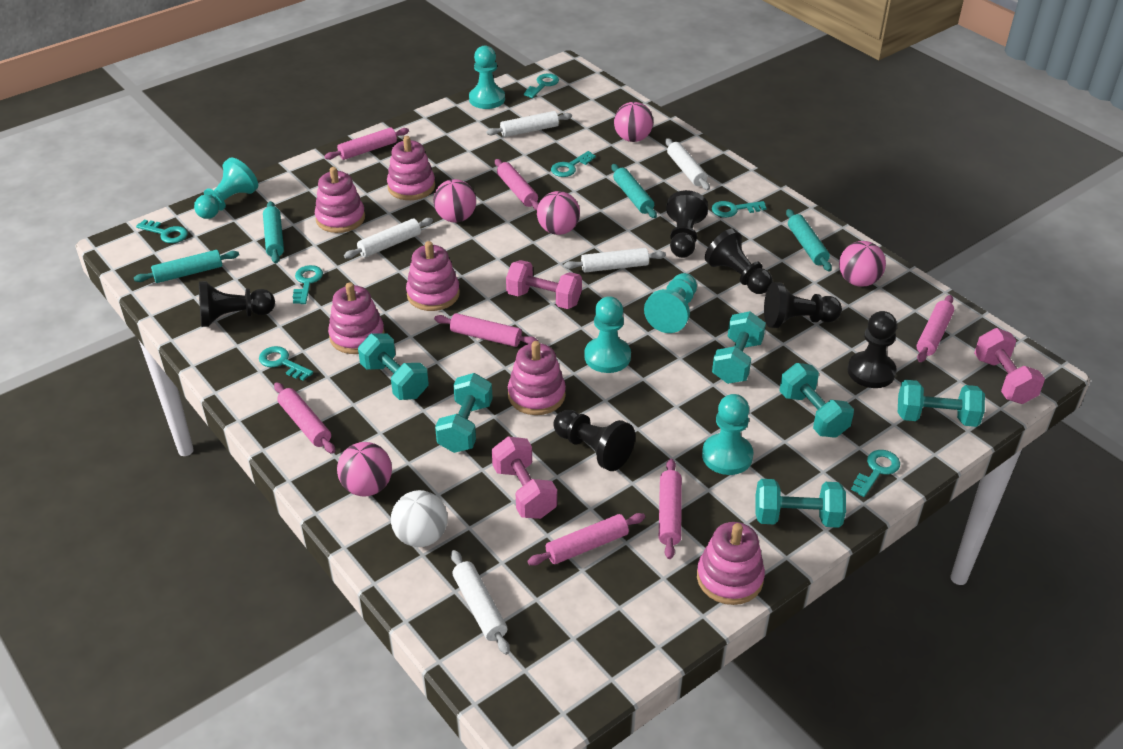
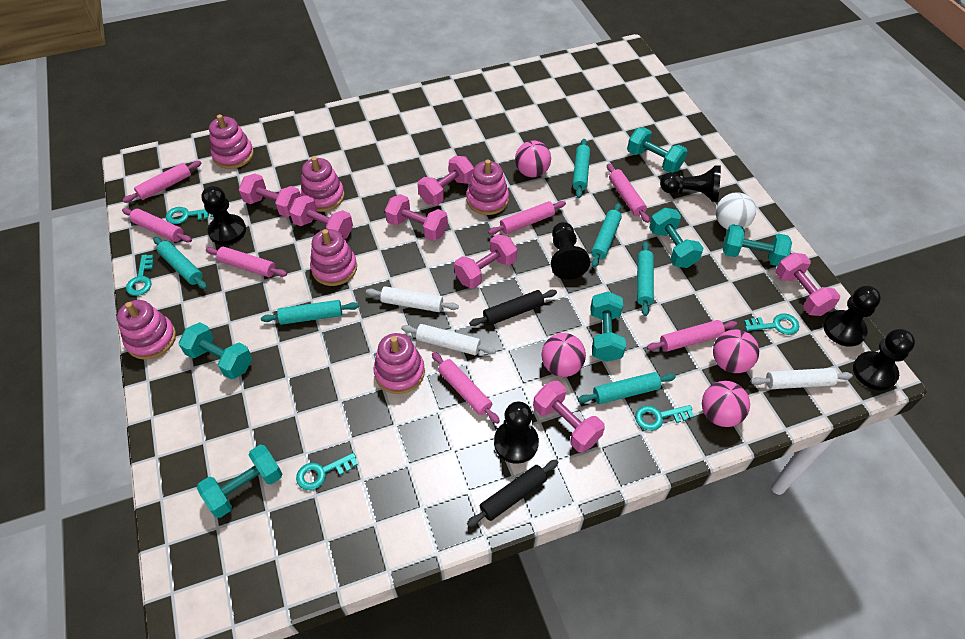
black rolling pin: 0 -> 2
pink ball: 5 -> 4
pink dumbbell: 3 -> 7
turquoise key: 7 -> 5
turquoise pawn: 5 -> 0
turquoise rolling pin: 4 -> 6
white rolling pin: 5 -> 3

